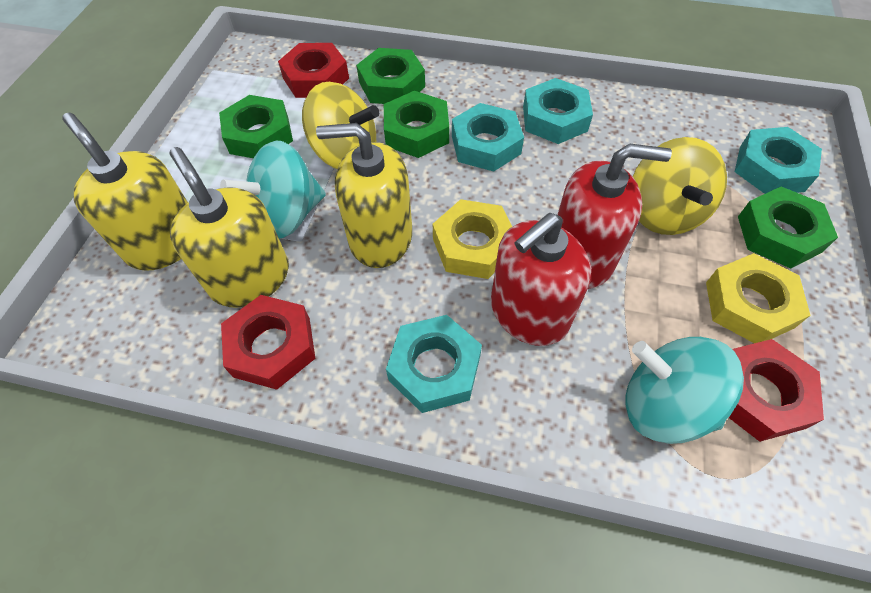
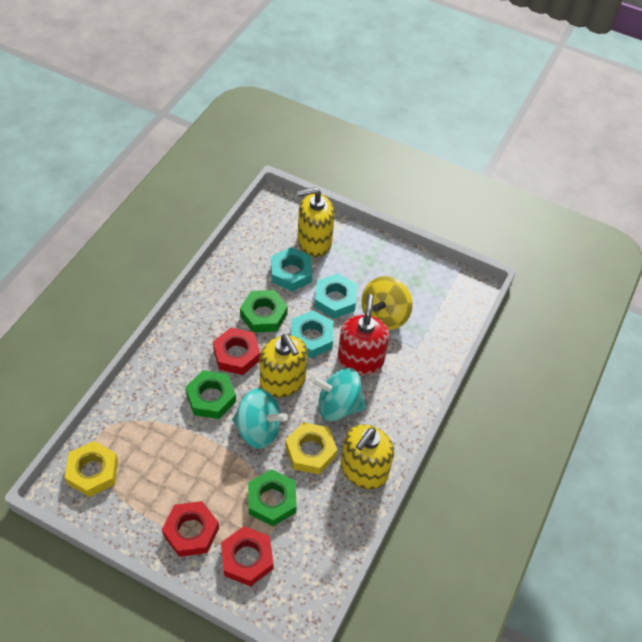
green nut: 4 -> 3
red soap dispenser: 2 -> 1
turquoise nut: 4 -> 3
yellow spinning top: 2 -> 1

